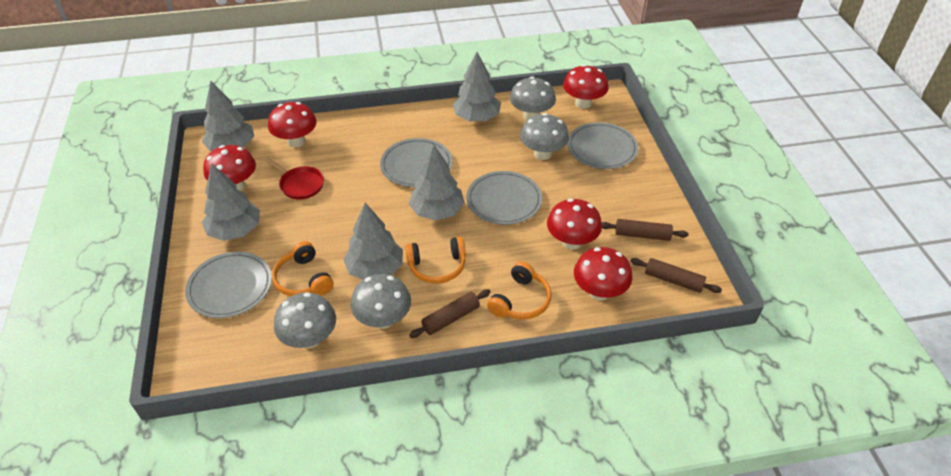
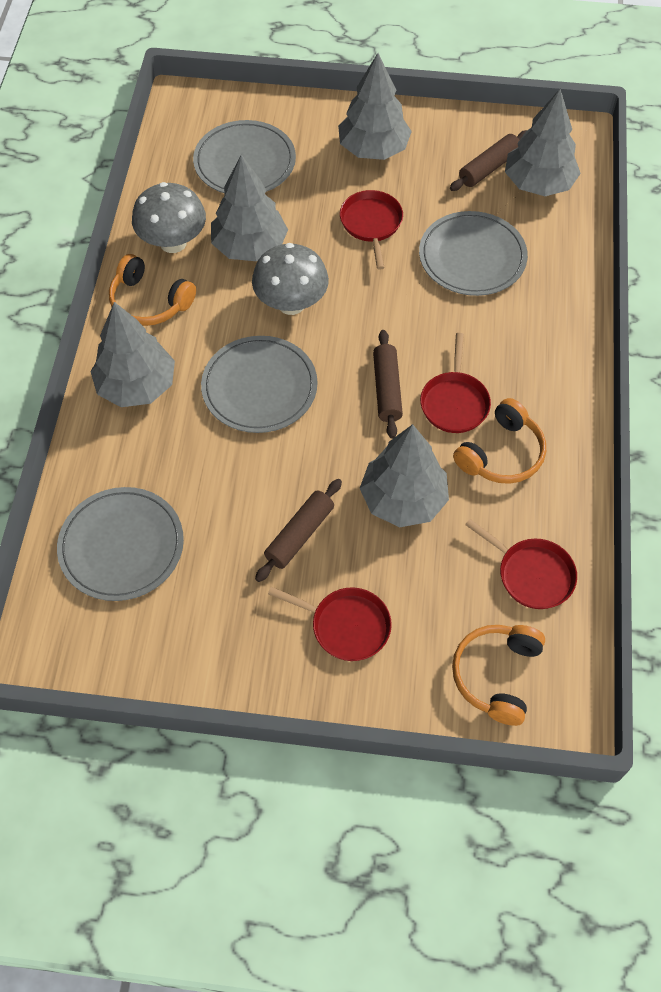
grey mushroom: 4 -> 2
red mushroom: 5 -> 0
red pan: 1 -> 4

